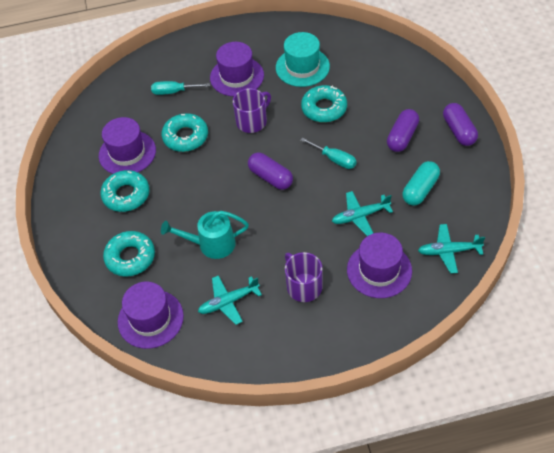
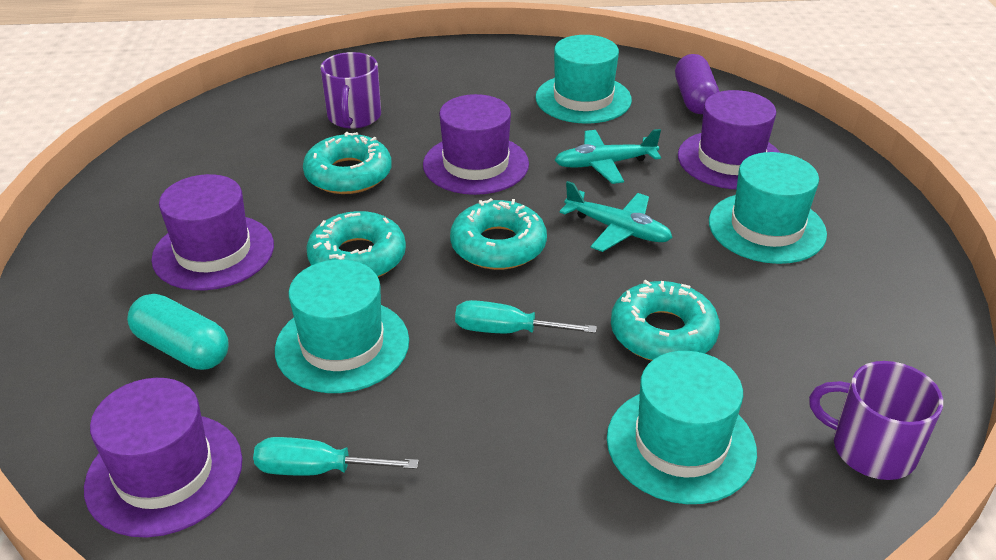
purple capsule: 3 -> 1
turquoise hat: 1 -> 4
turquoise plane: 3 -> 2
turquoise watering can: 1 -> 0

